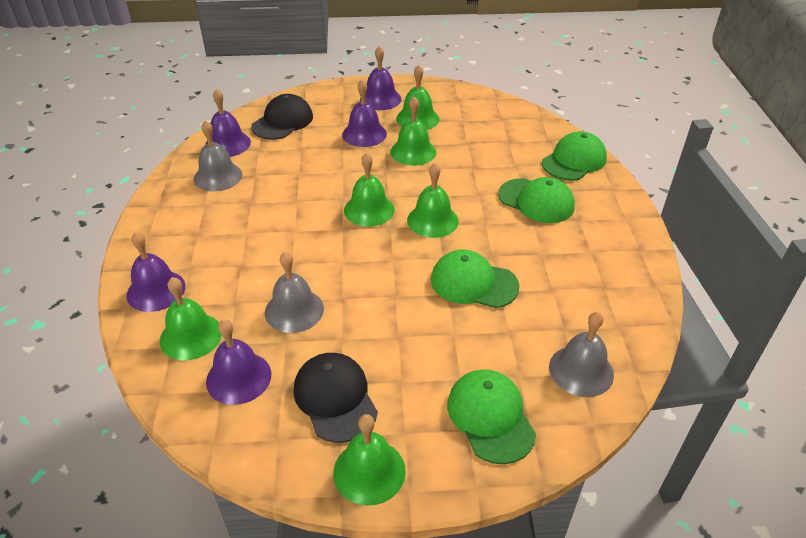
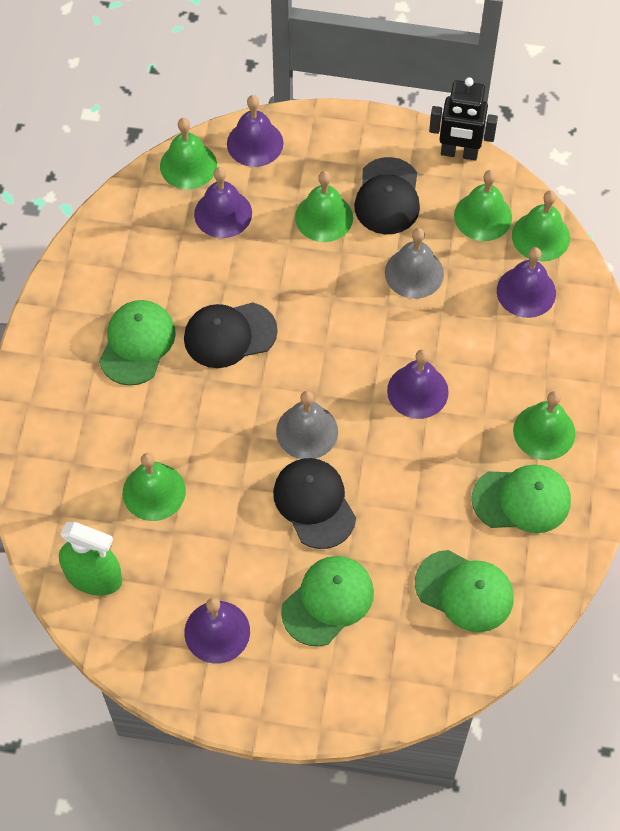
black cap: 2 -> 3
black robot: 0 -> 1
green spray bottle: 0 -> 1
grey bell: 3 -> 2

